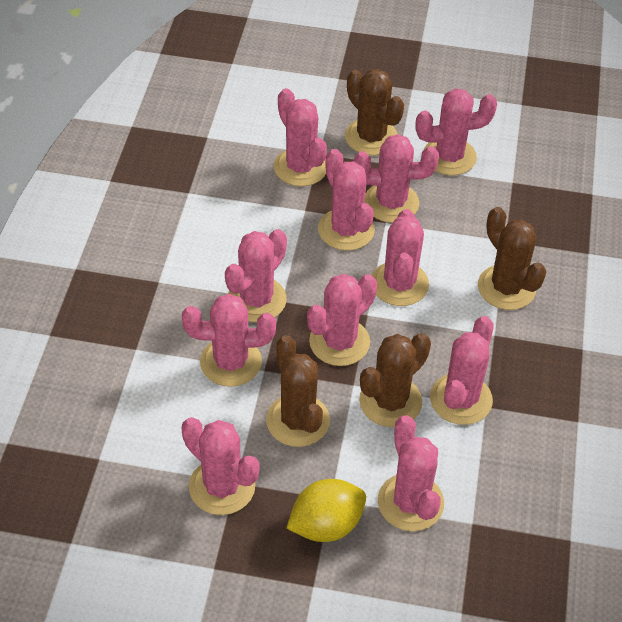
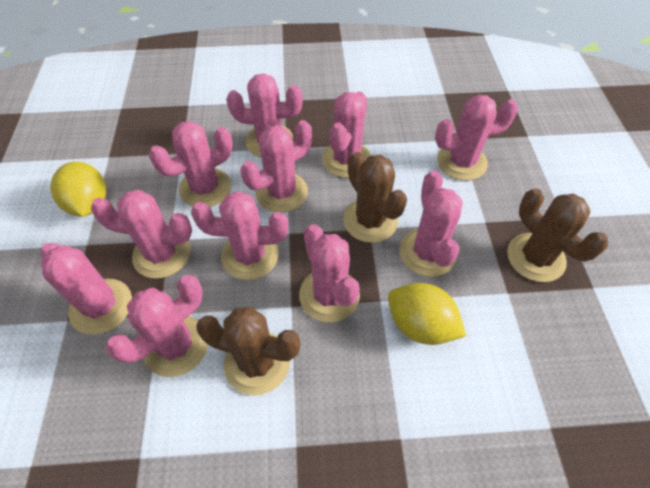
brown cactus: 4 -> 3
yellow lemon: 1 -> 2

